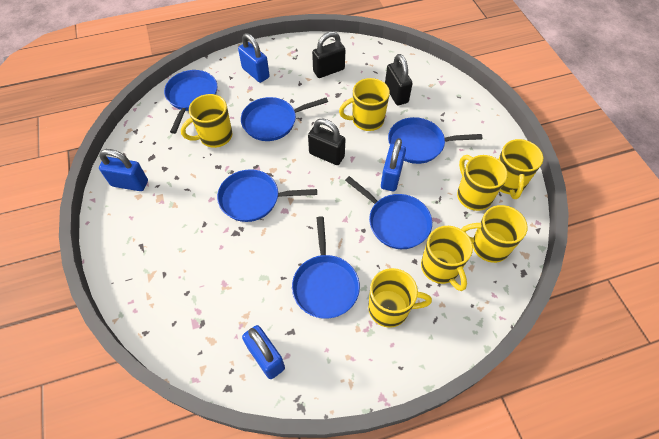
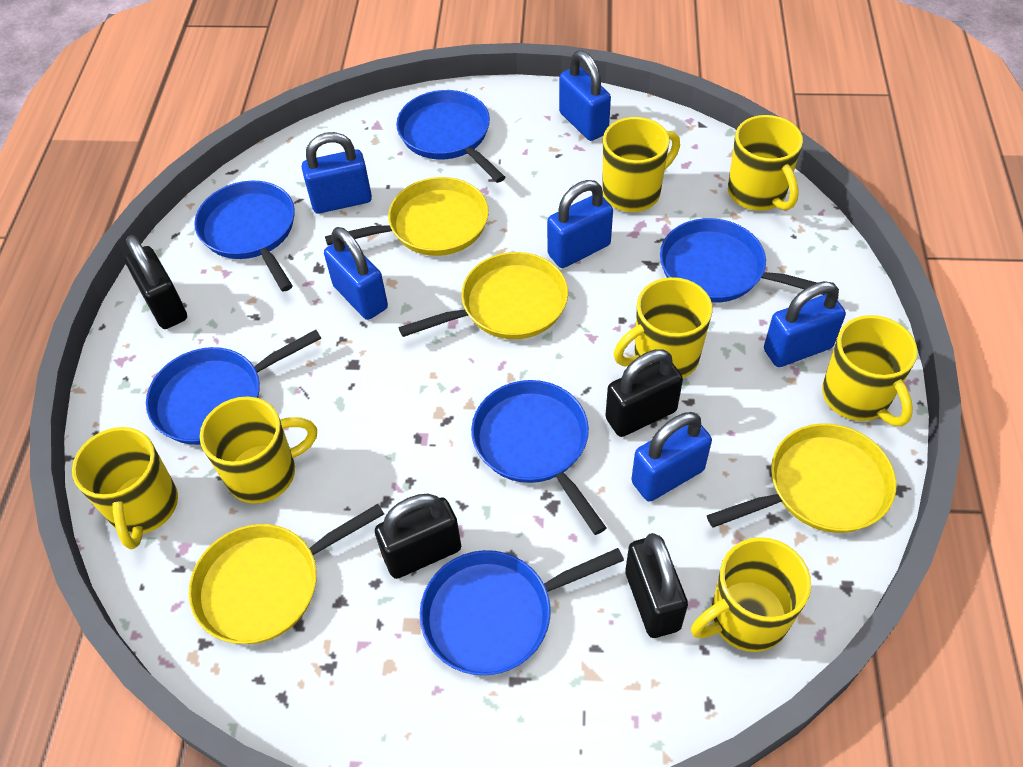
black padlock: 3 -> 4
blue padlock: 4 -> 6
yellow pan: 0 -> 4

